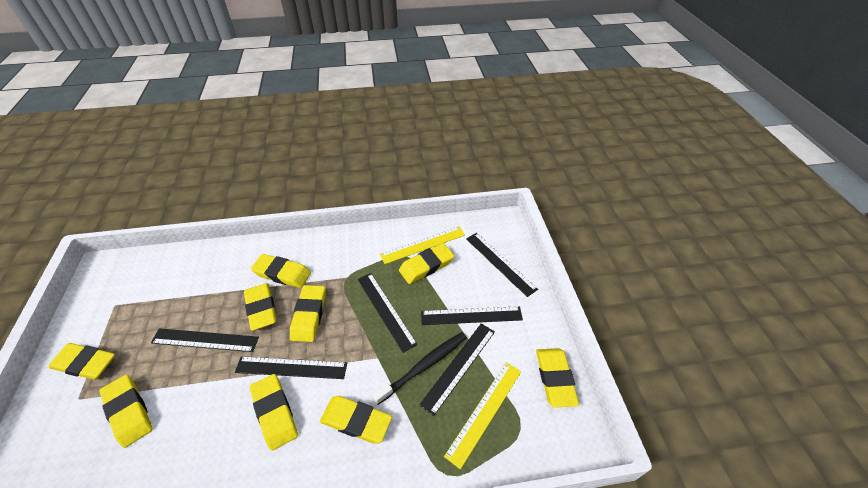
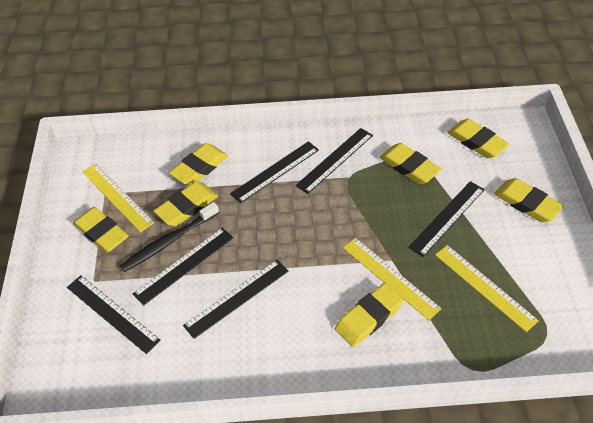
yellow eraser: 9 -> 7
yellow ruler: 2 -> 3

